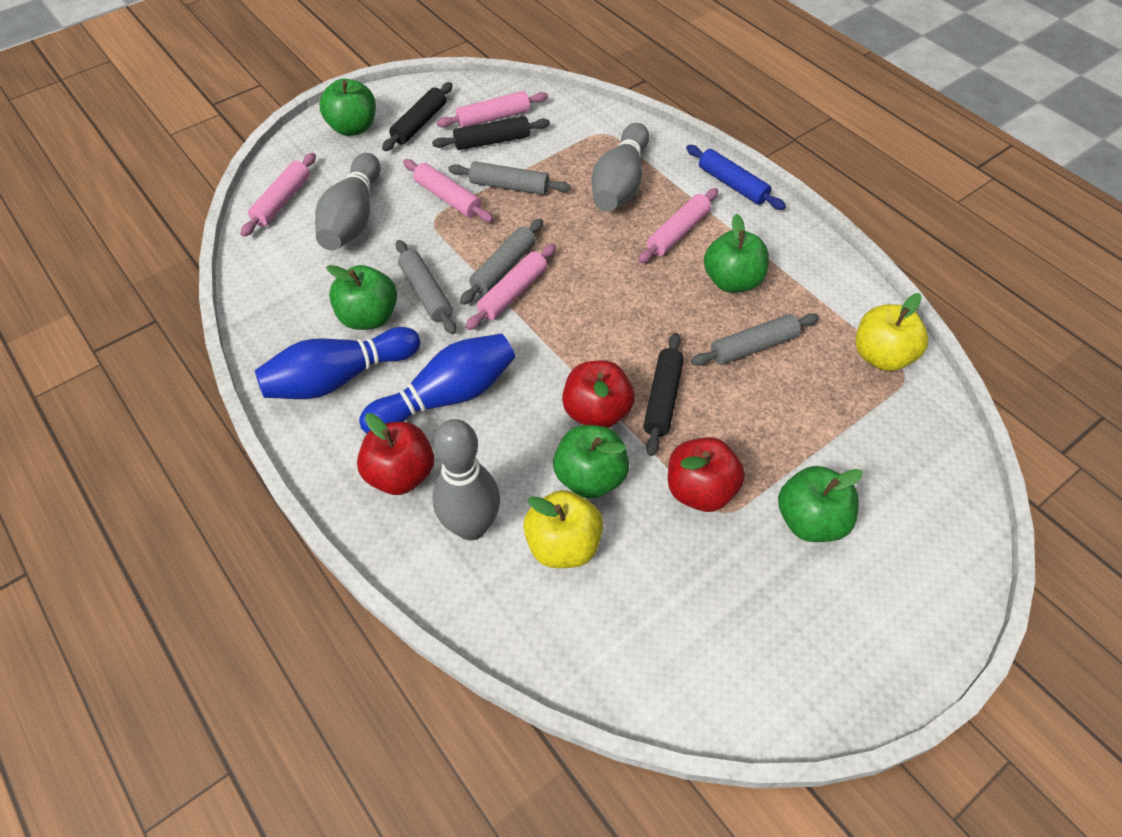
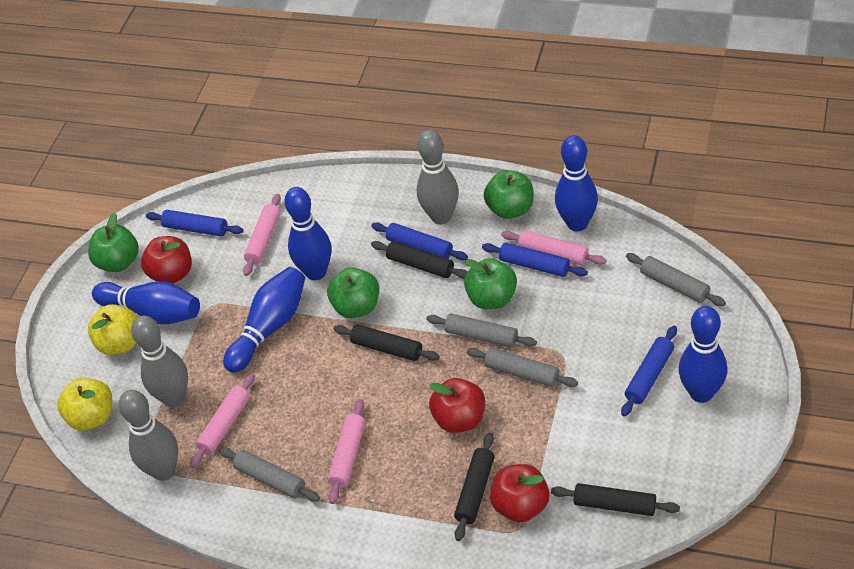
black rolling pin: 3 -> 4
blue bowling pin: 2 -> 5
blue rolling pin: 1 -> 4
green apple: 5 -> 4
pink rolling pin: 5 -> 4

